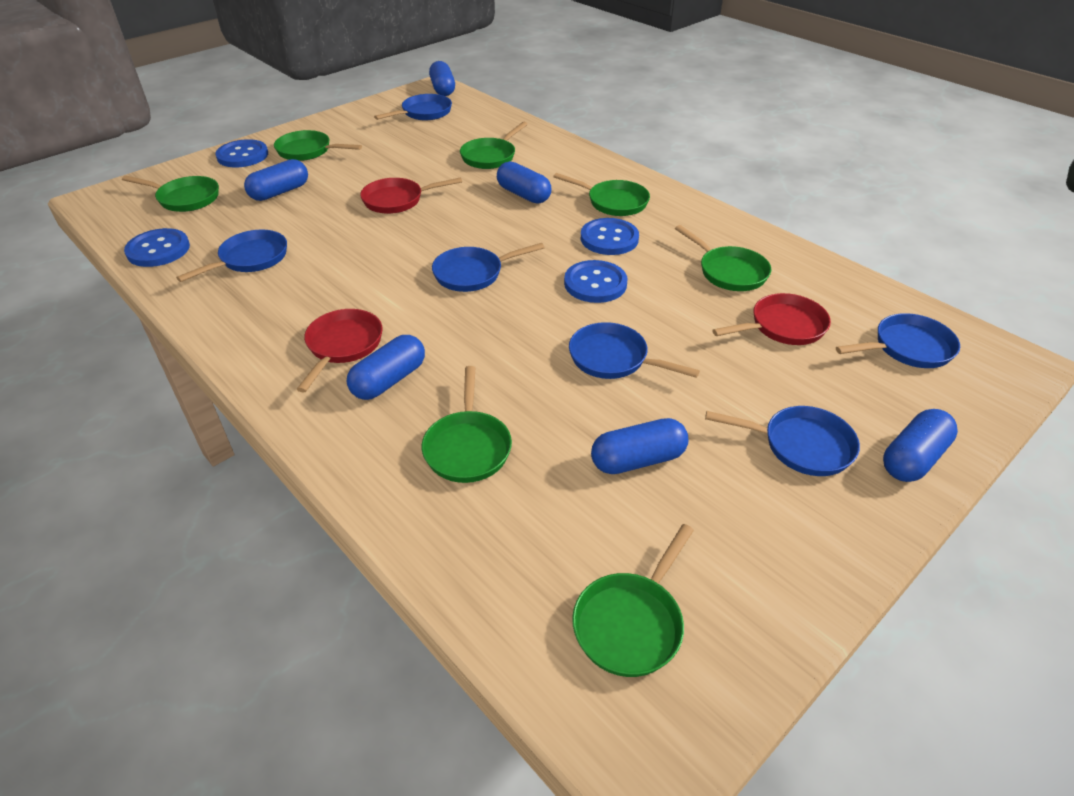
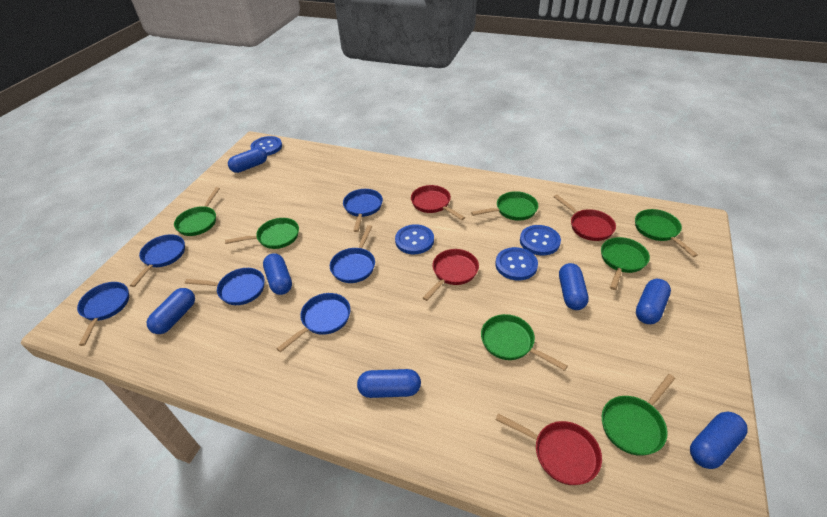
blue capsule: 6 -> 7
red pan: 3 -> 4

